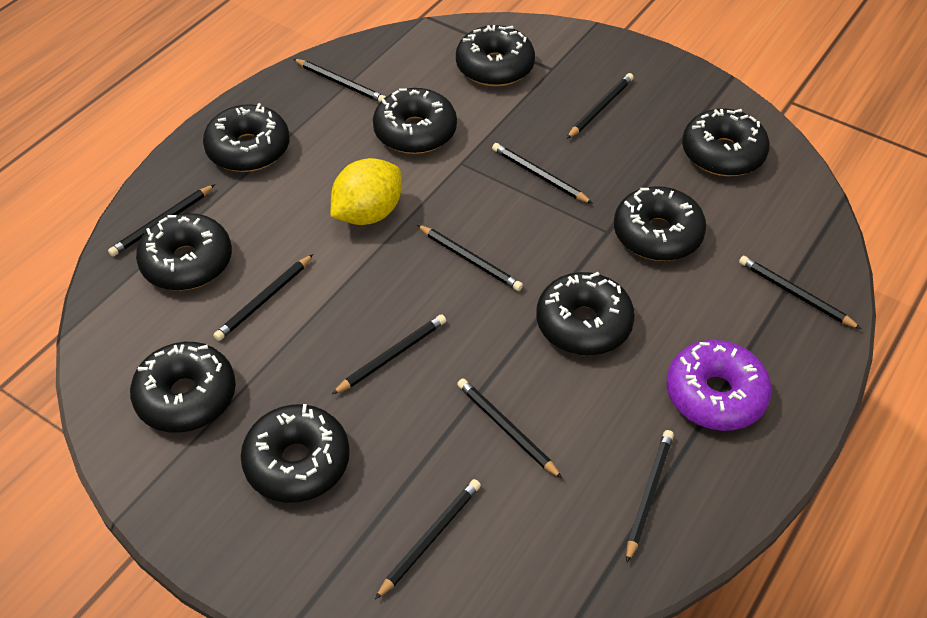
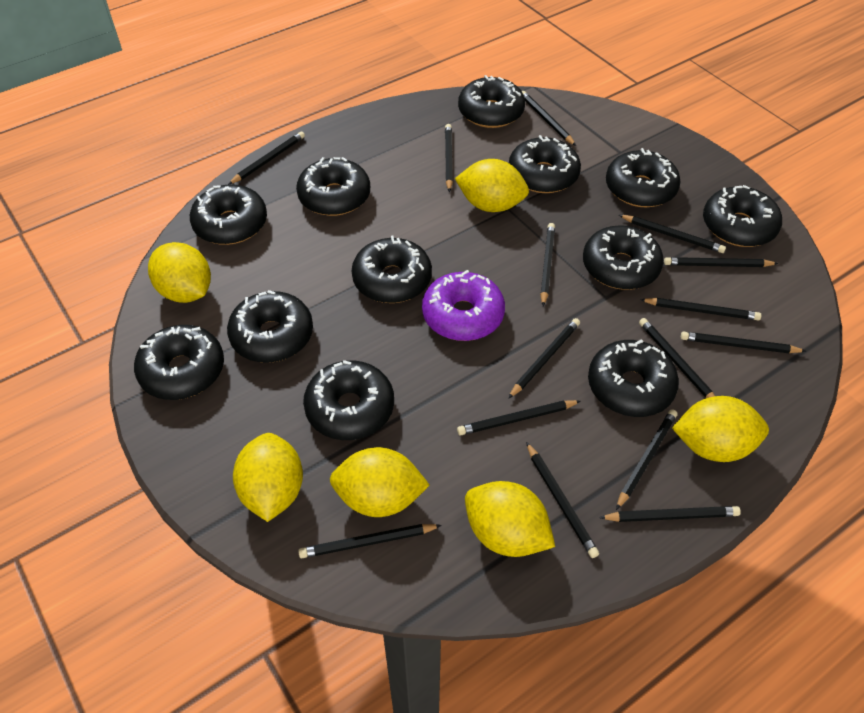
black donut: 9 -> 12
black pencil: 11 -> 15
yellow lemon: 1 -> 6

